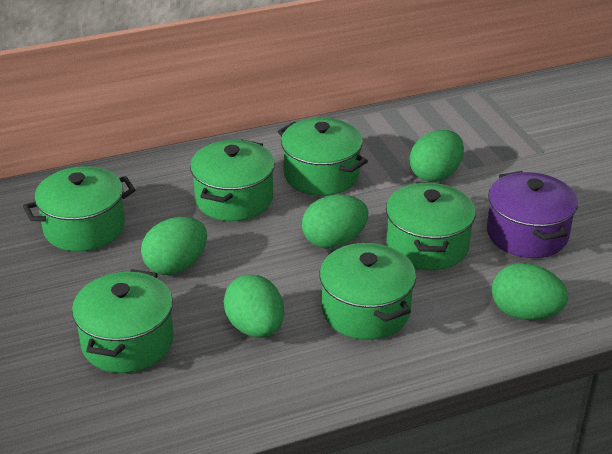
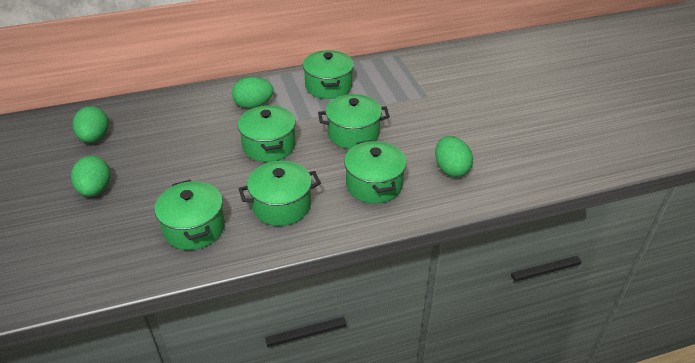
green egg: 5 -> 4
purple pot: 1 -> 0

